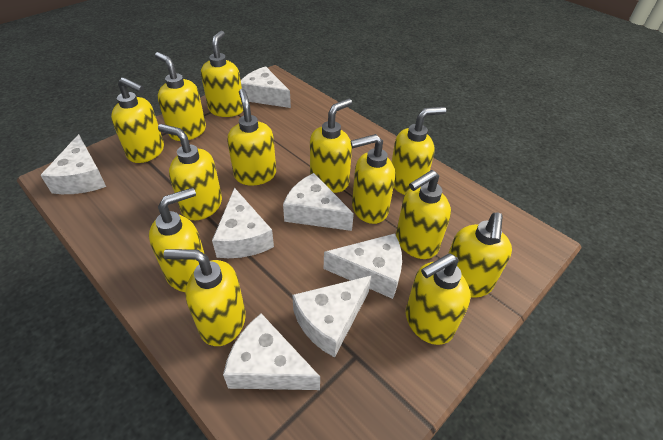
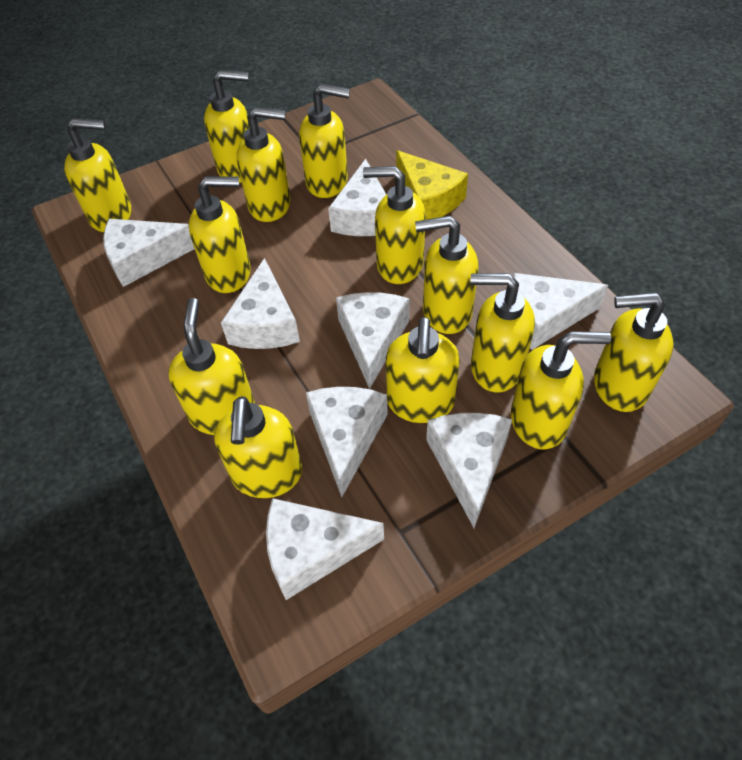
white cheese: 7 -> 8
yellow cheese: 0 -> 1

